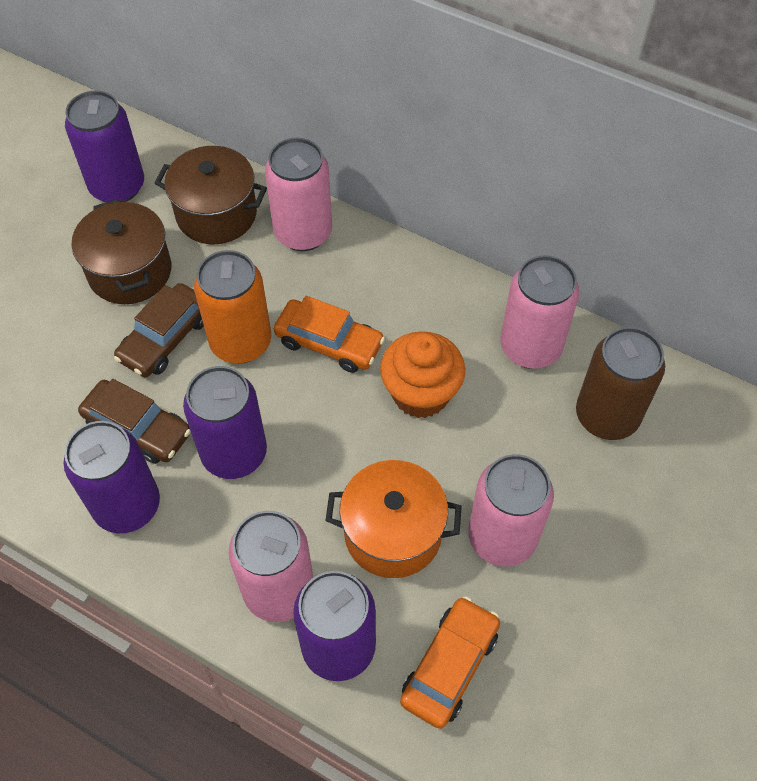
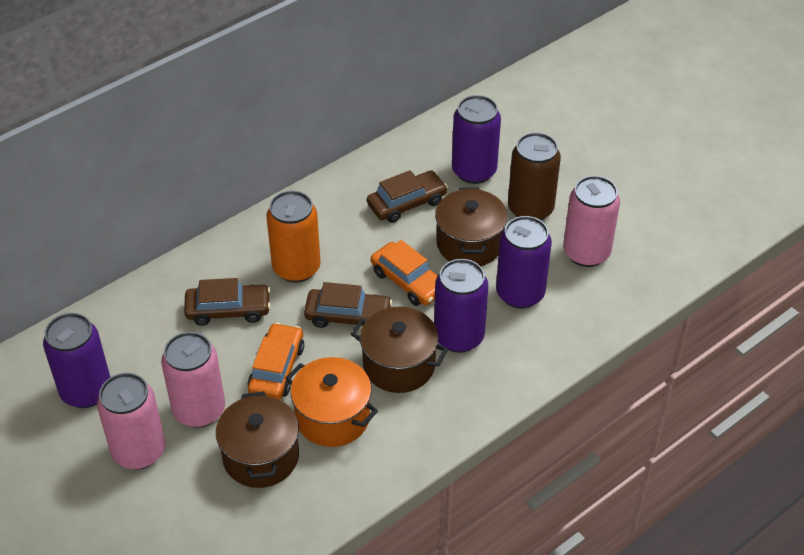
brown car: 2 -> 3
brown pot: 2 -> 3
orange cupcake: 1 -> 0
pink can: 4 -> 3

